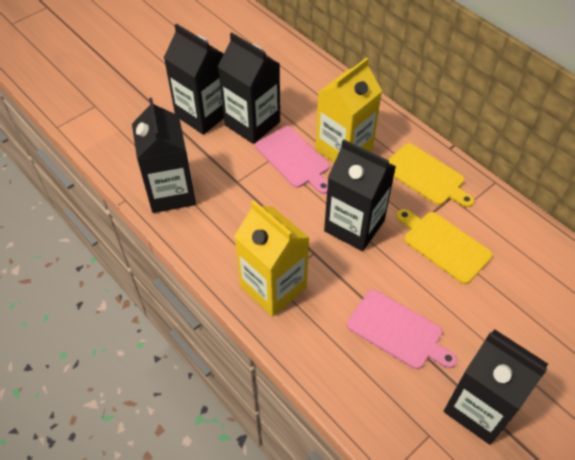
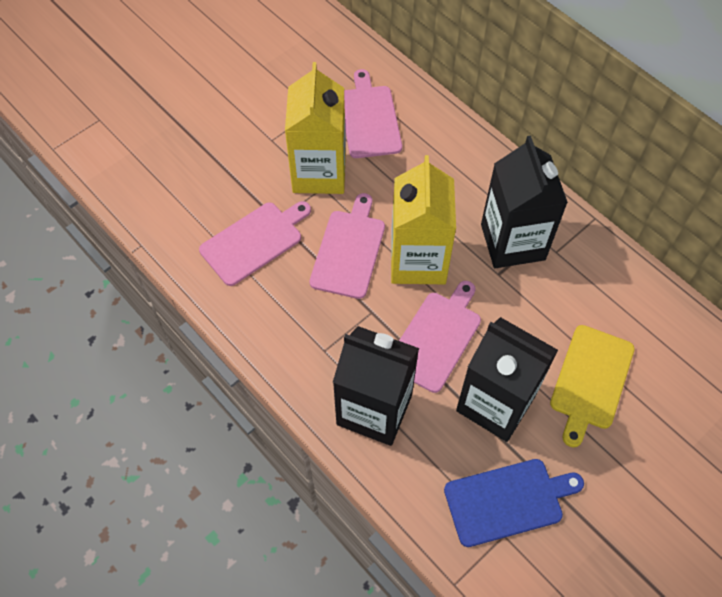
black carton: 5 -> 3
blue cutting board: 0 -> 1
pink cutting board: 2 -> 4
yellow cutting board: 2 -> 1

